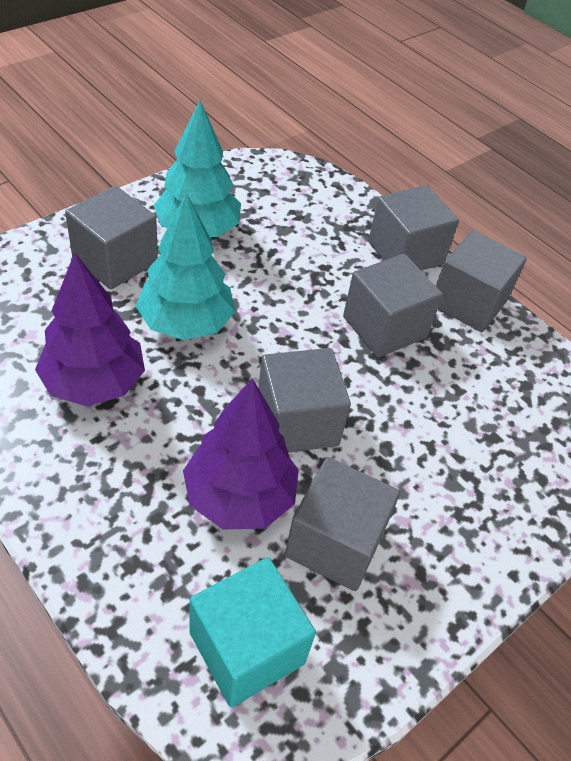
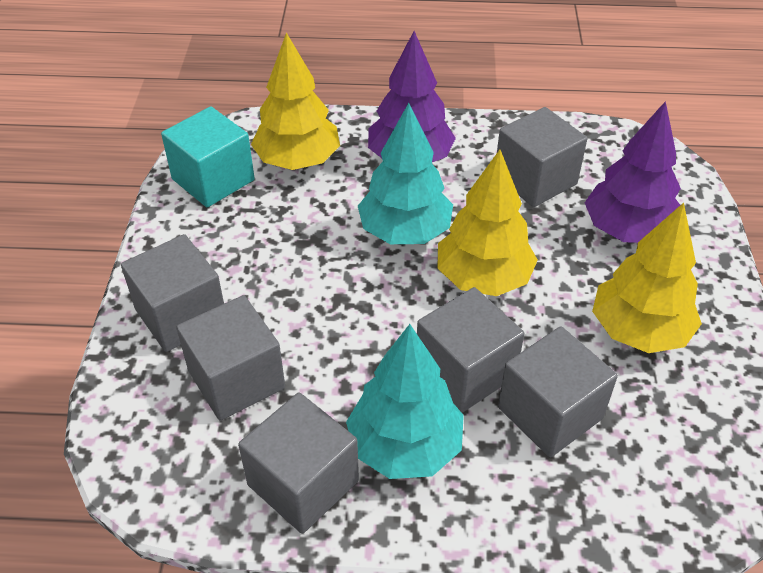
yellow tree: 0 -> 3

